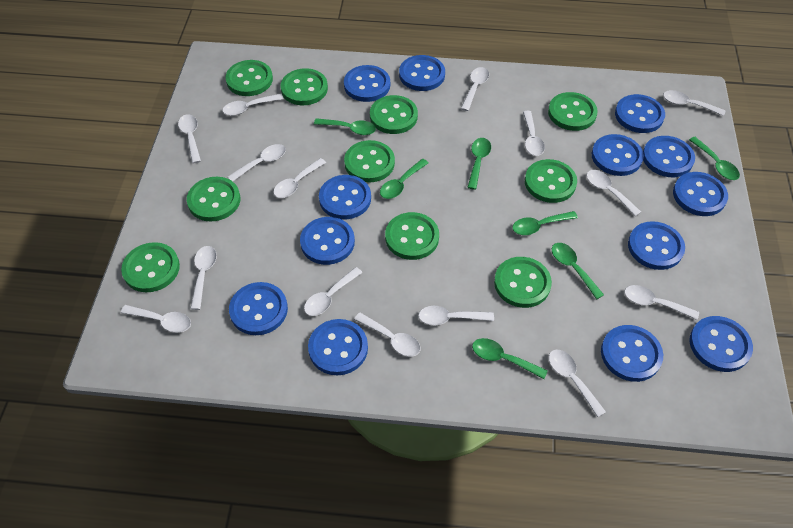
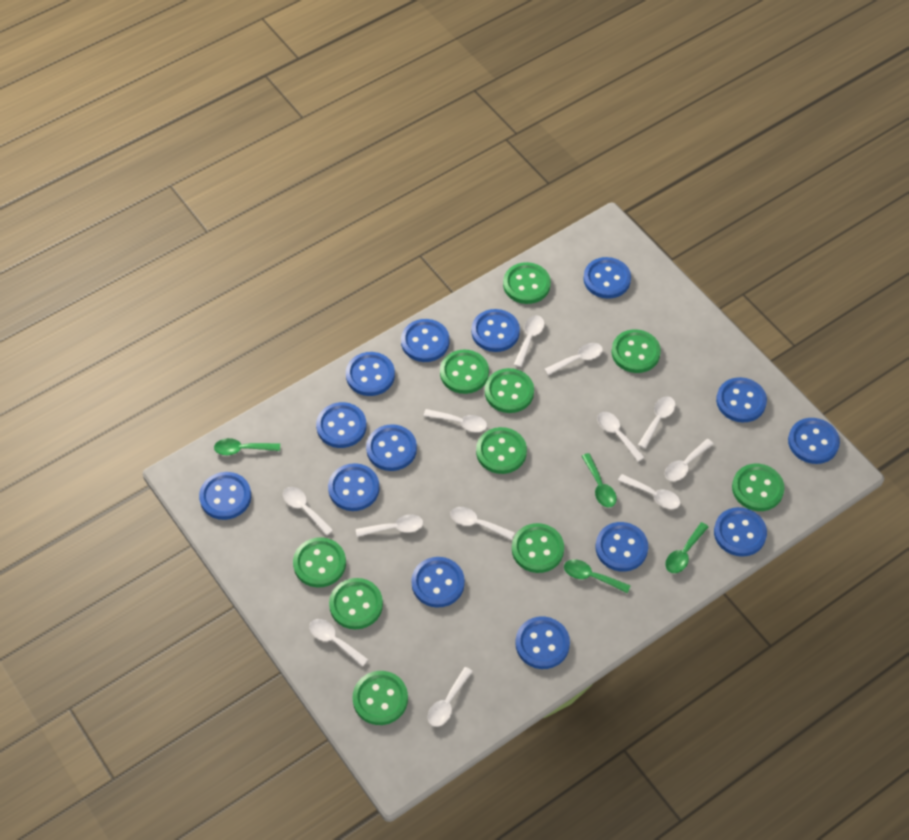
blue button: 13 -> 14
green spoon: 7 -> 4
white spoon: 15 -> 12

